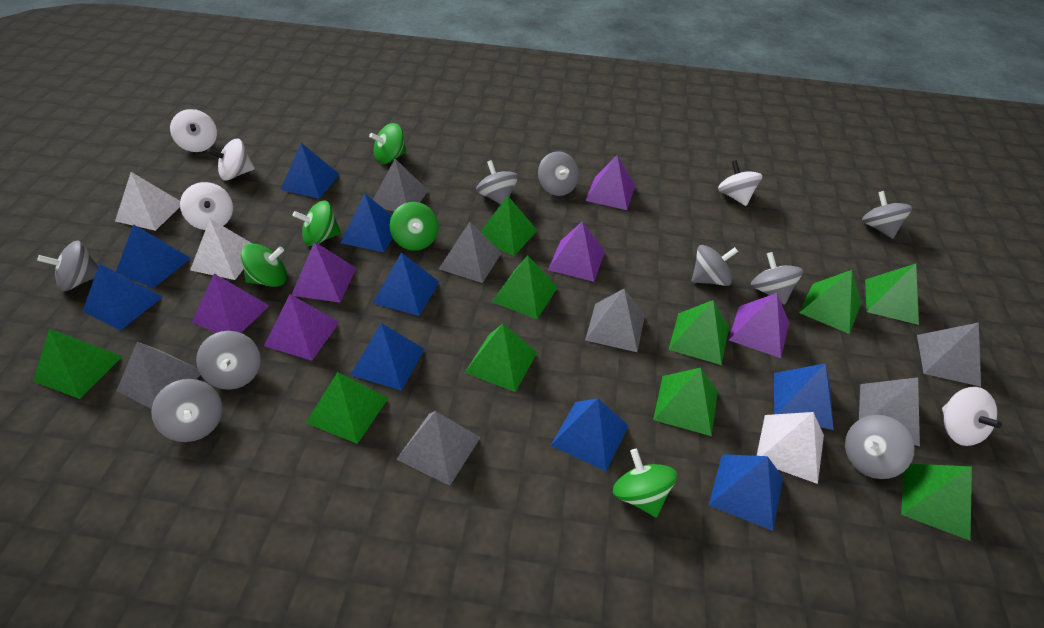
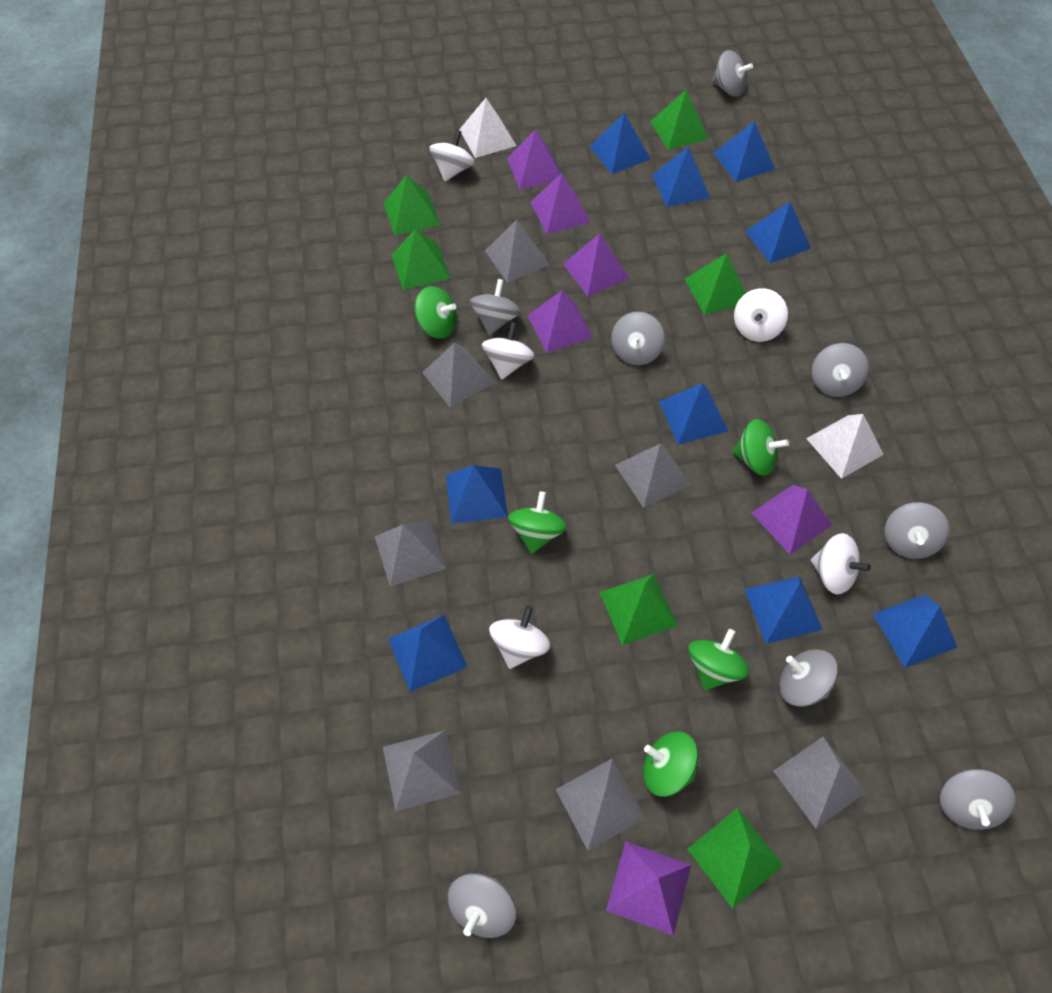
green pyramid: 10 -> 6
grey spinning top: 9 -> 8
white pyramid: 3 -> 2

